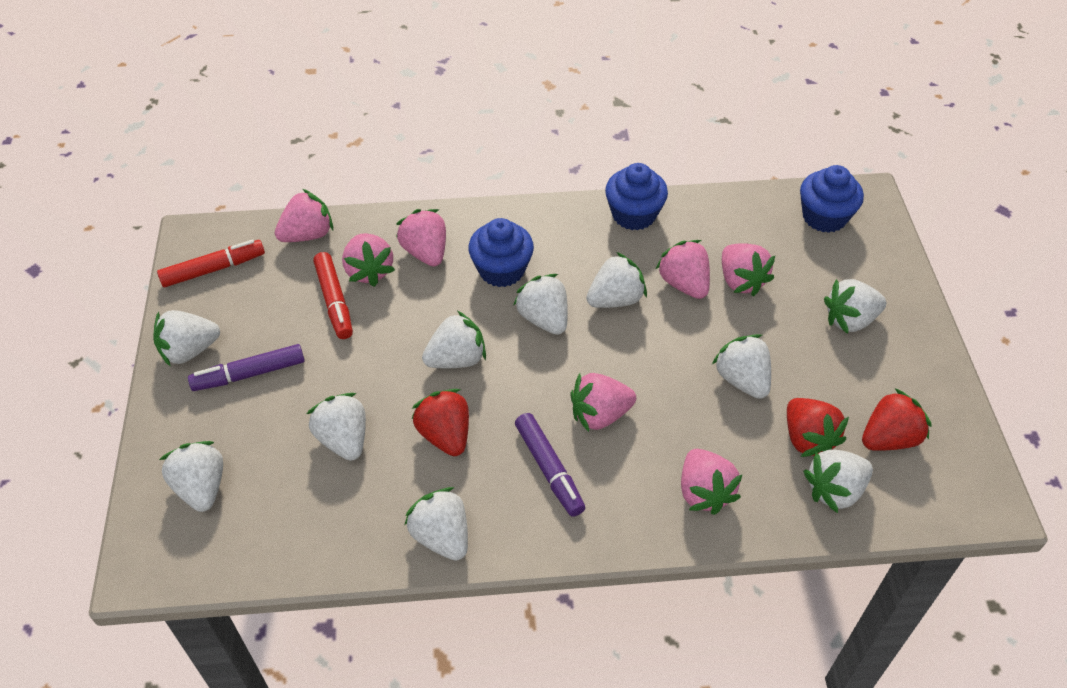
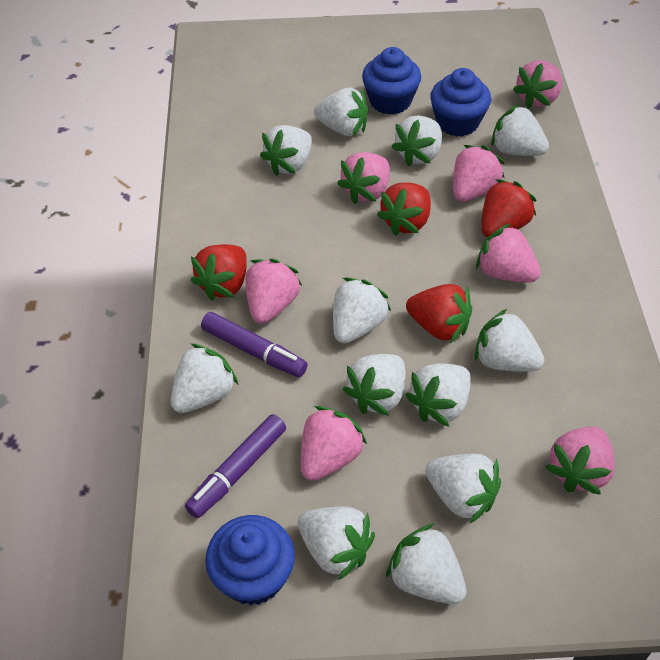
red marker: 2 -> 0
red strawberry: 3 -> 4
white strawberry: 10 -> 12

